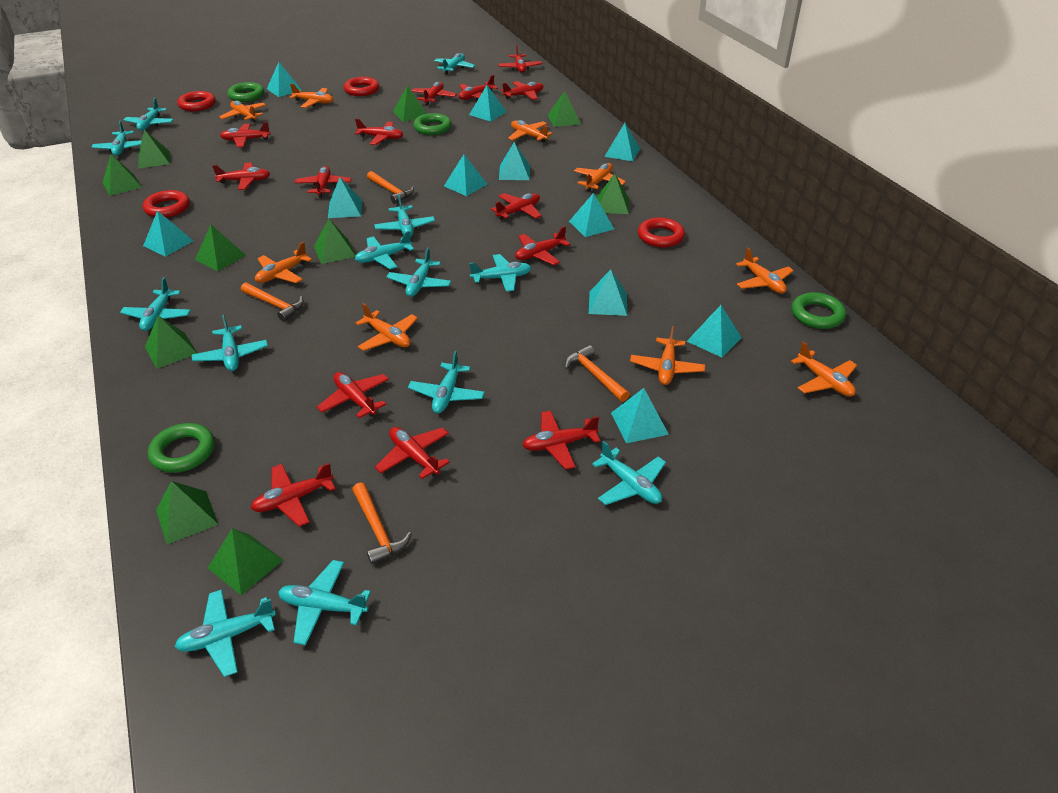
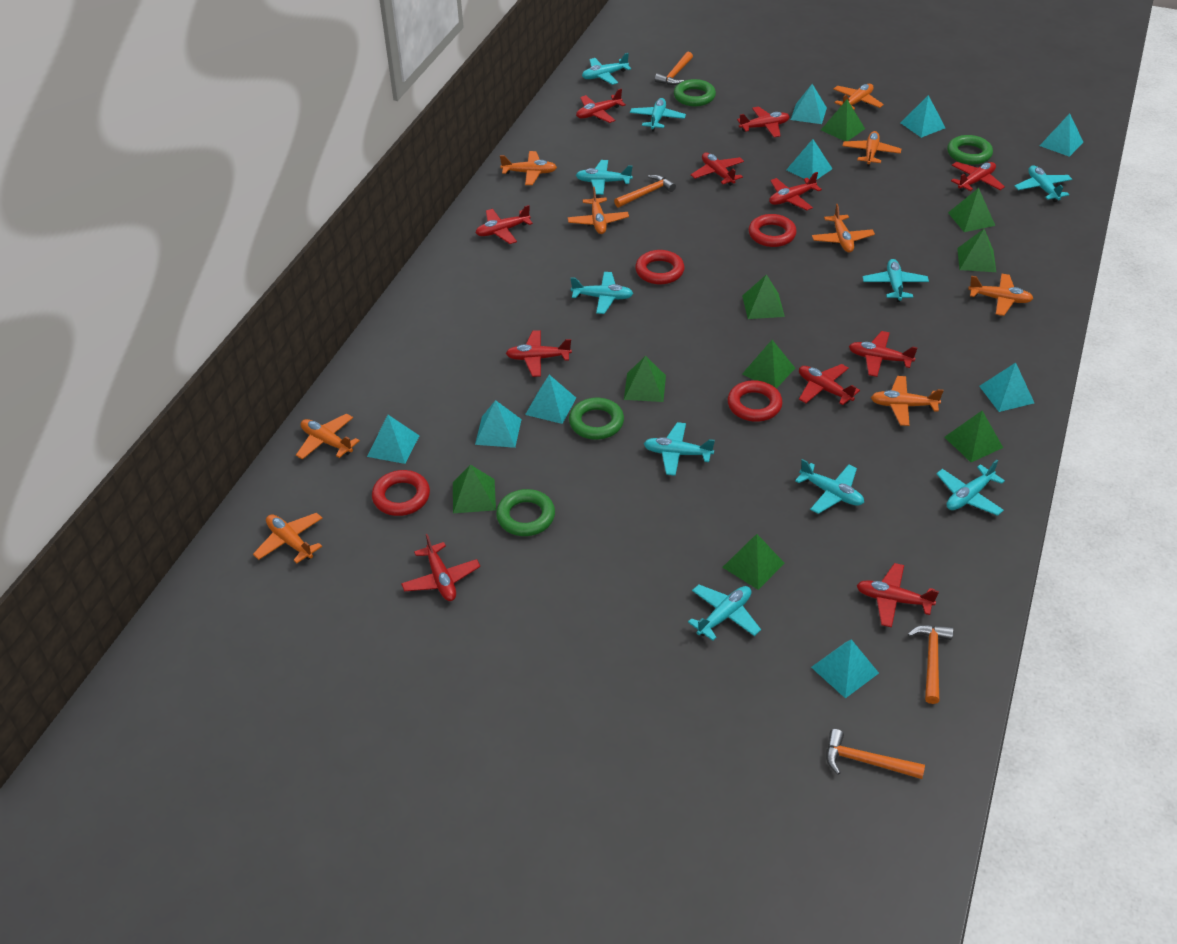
green pyramid: 10 -> 9
red plane: 14 -> 11
turquoise plane: 13 -> 10
turquoise pyramid: 11 -> 9

